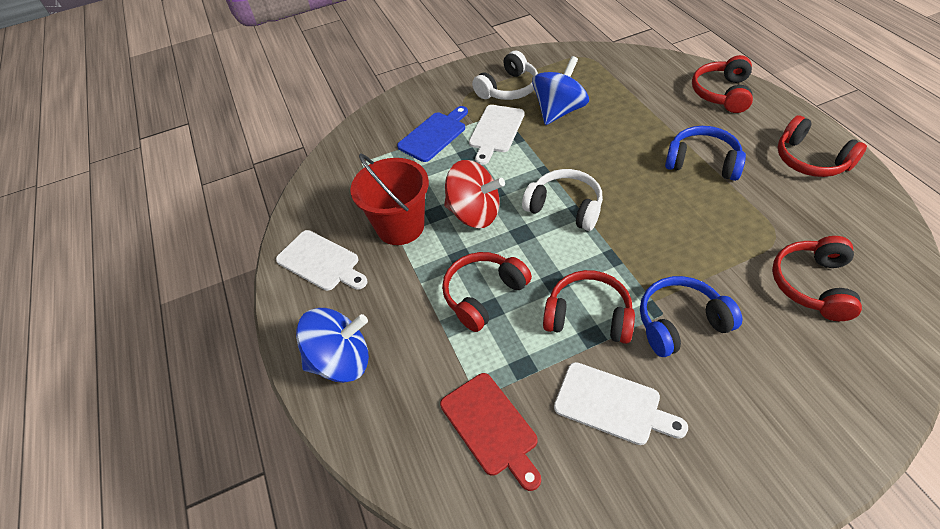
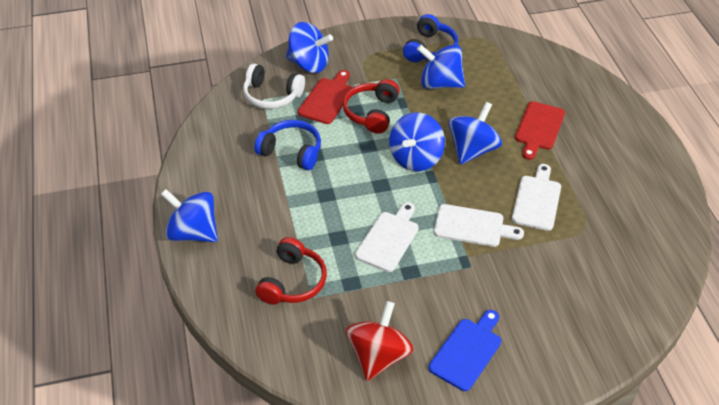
blue spinning top: 2 -> 5
red bucket: 1 -> 0
red cutting board: 1 -> 2
red headphones: 5 -> 2
white headphones: 2 -> 1

